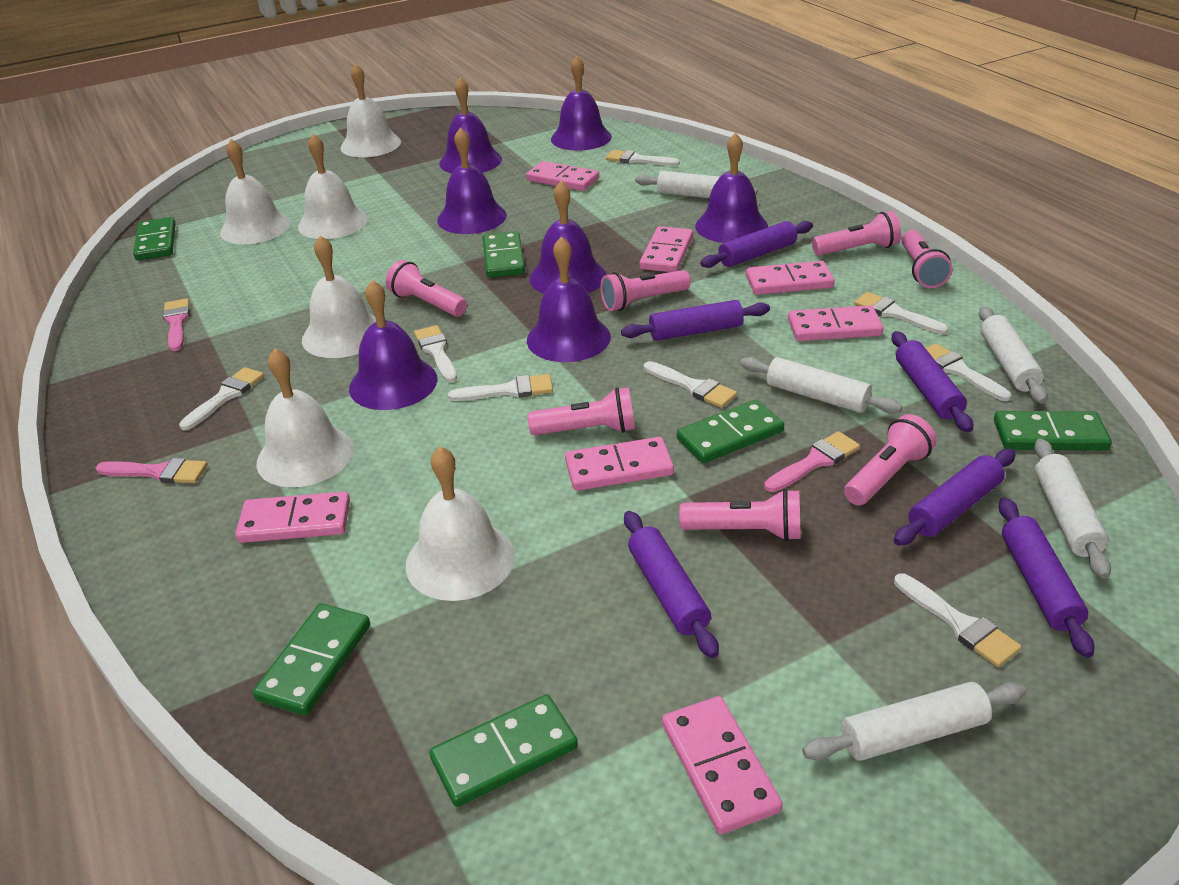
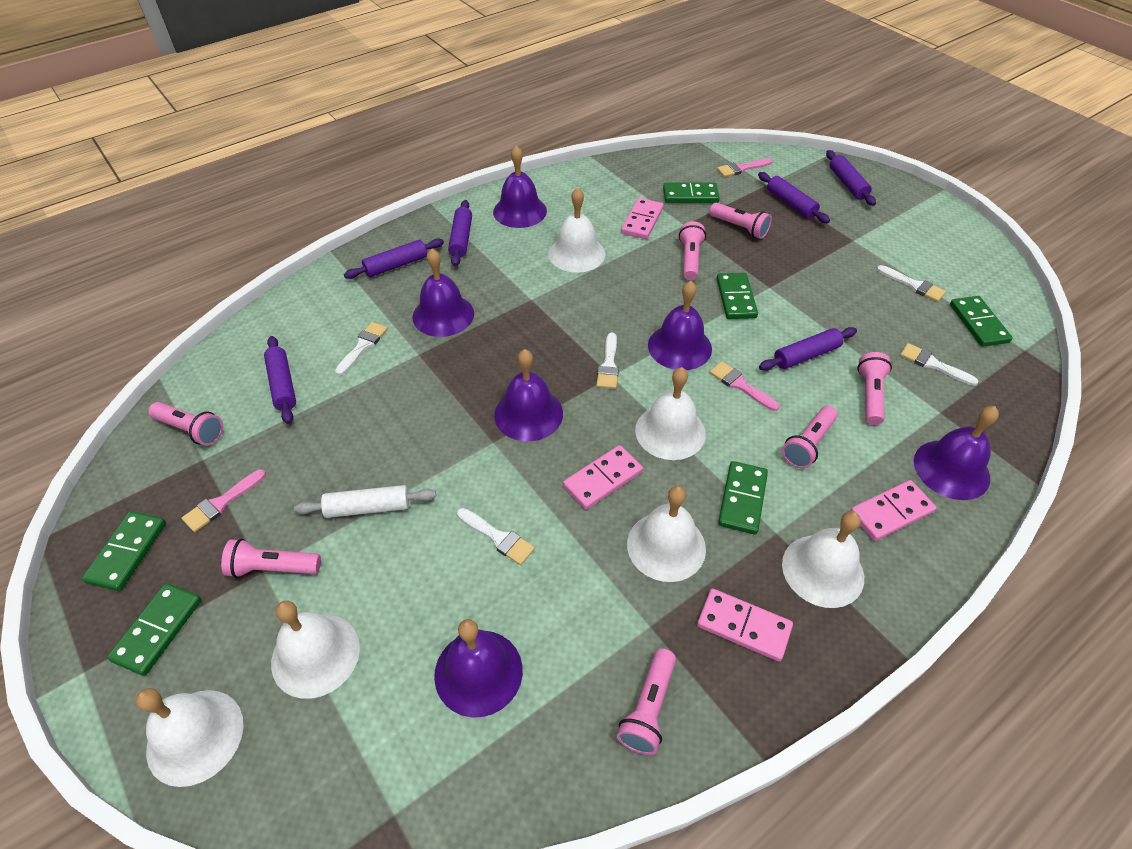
pink domino: 7 -> 4
purple bell: 7 -> 6
white brush: 8 -> 5
white rolling pin: 5 -> 1

